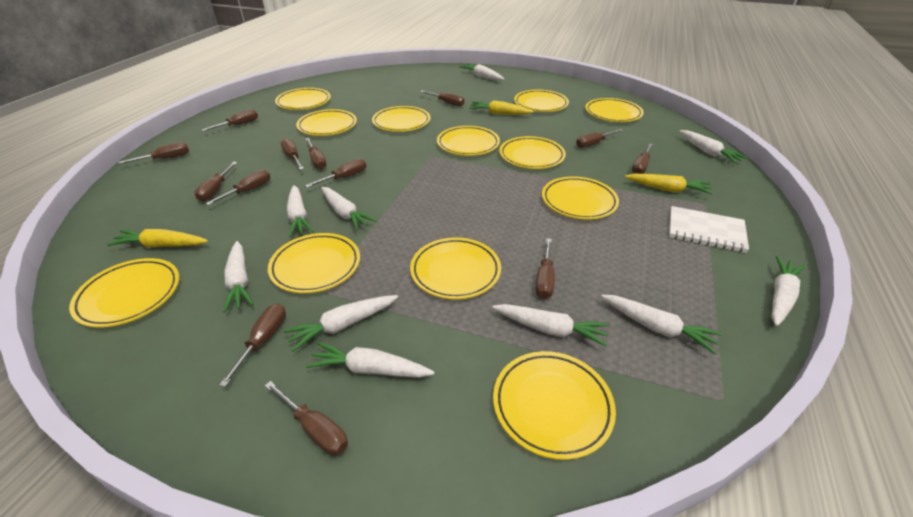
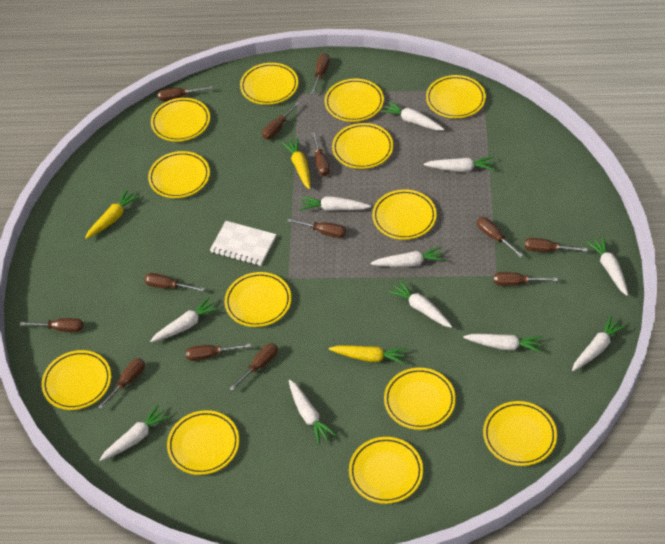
white carrot: 10 -> 11
yellow plate: 12 -> 13

